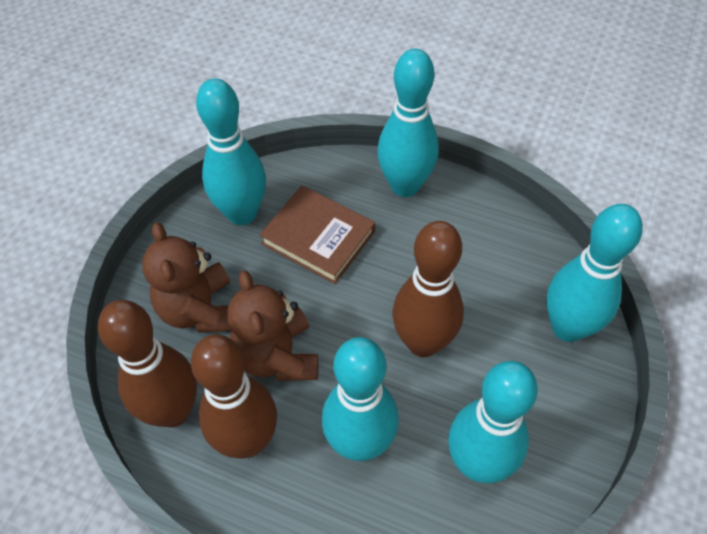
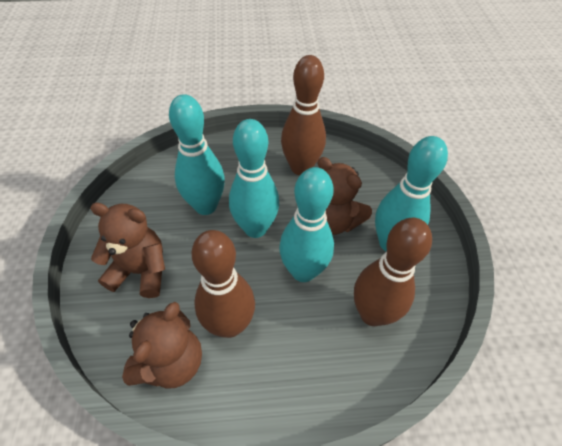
brown book: 1 -> 0
brown teddy bear: 2 -> 3
turquoise bowling pin: 5 -> 4

